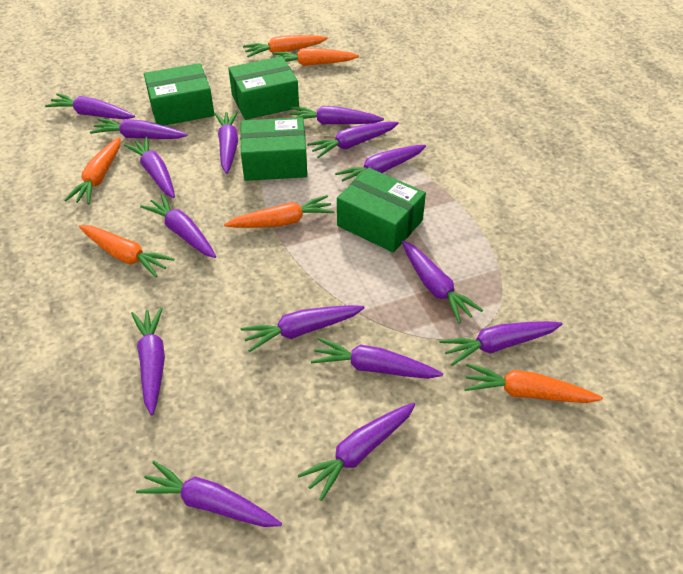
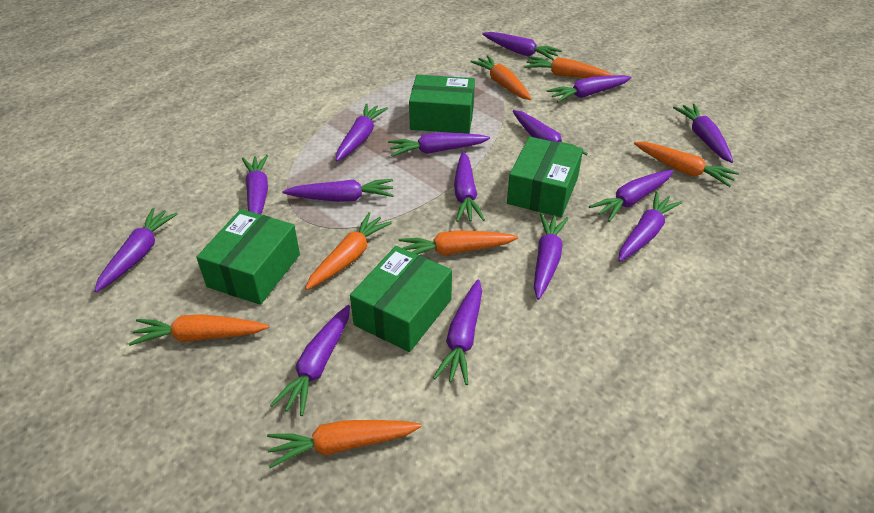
orange carrot: 6 -> 7

